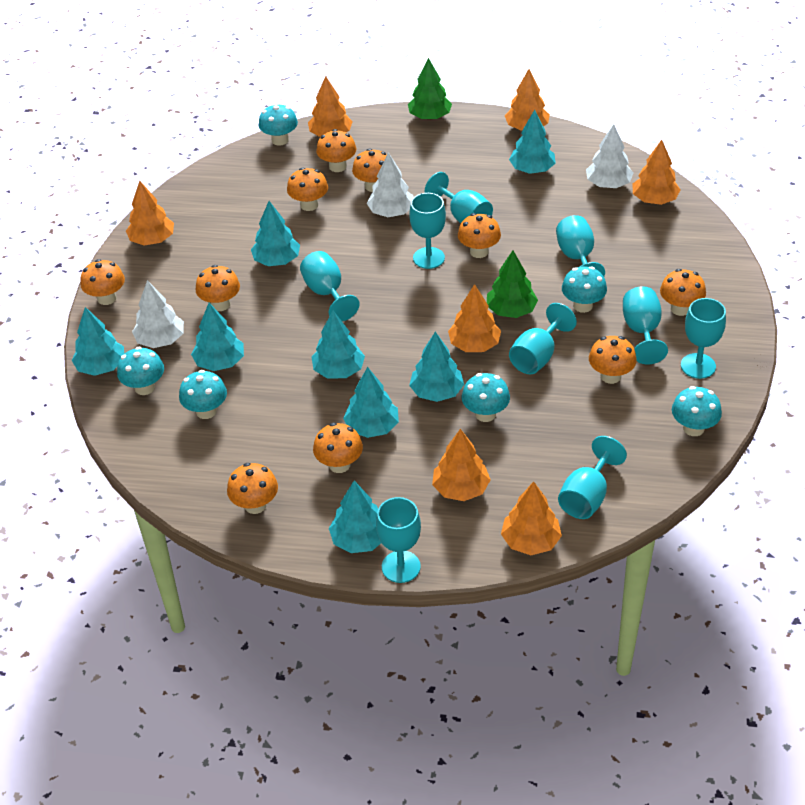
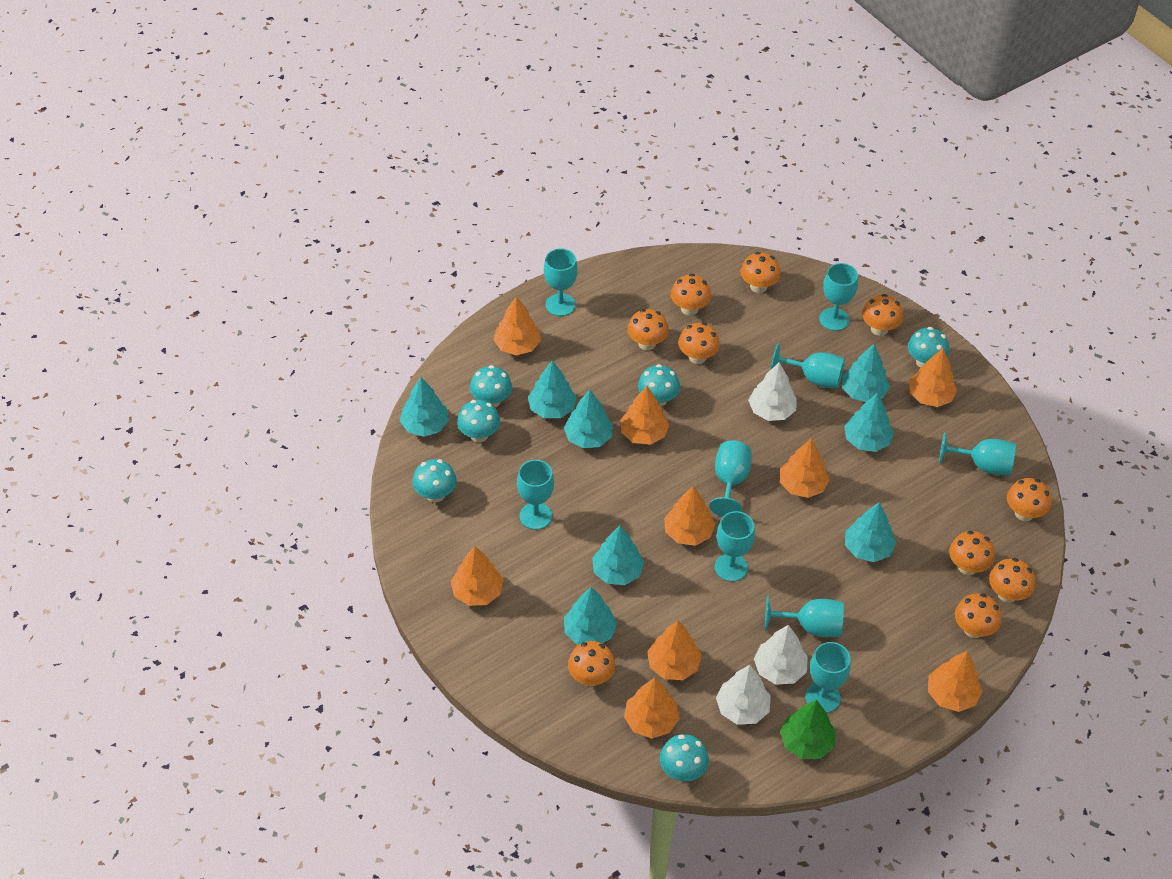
green tree: 2 -> 1
orange tree: 7 -> 9

